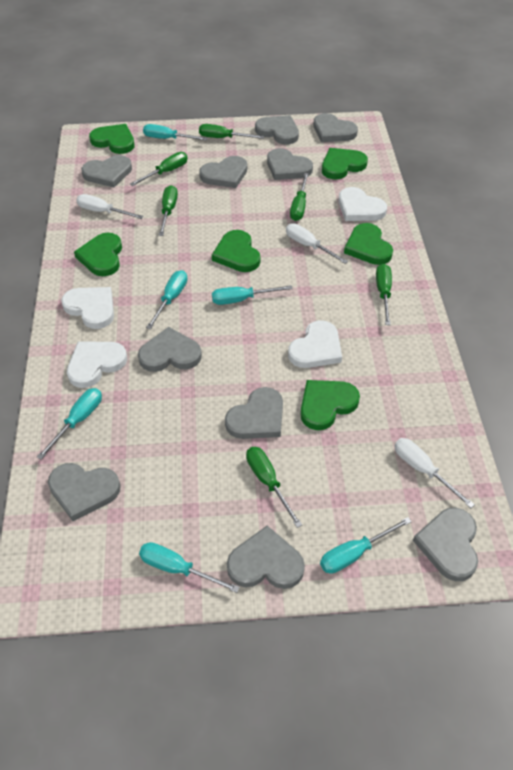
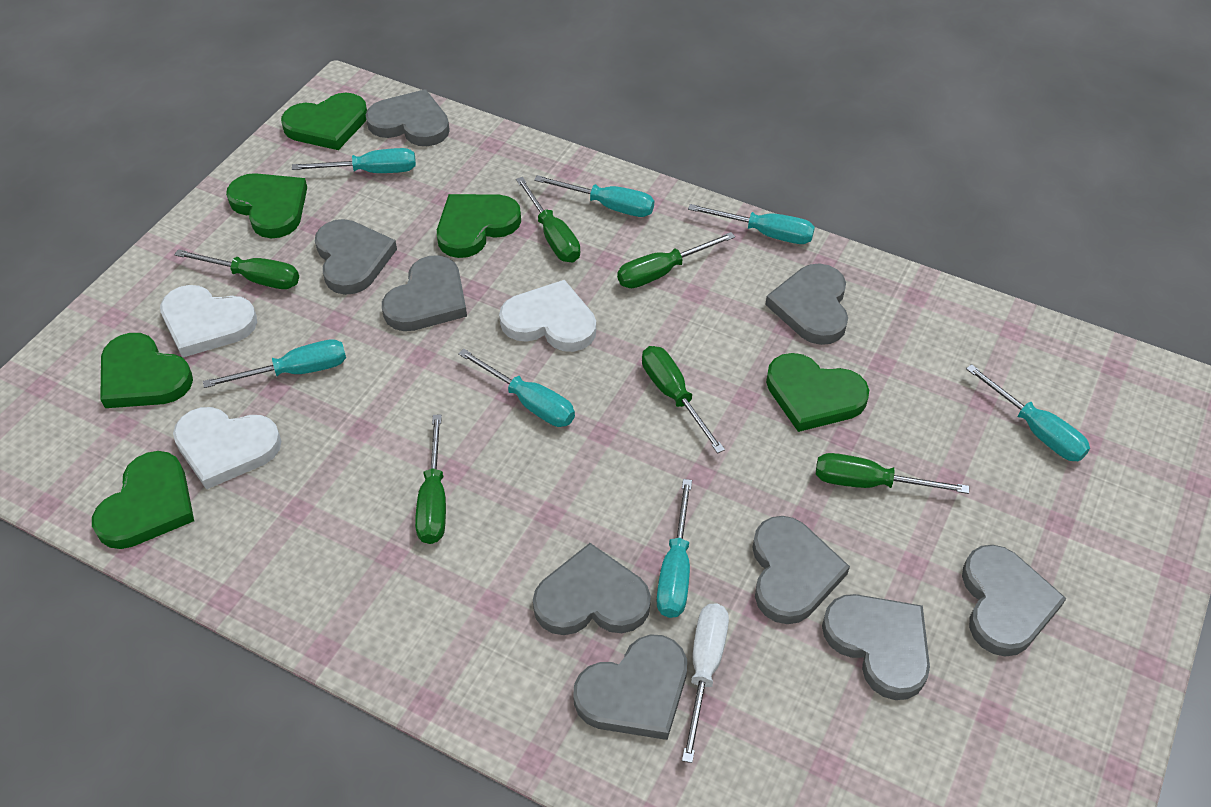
grey heart: 10 -> 9
turquoise screwdriver: 6 -> 7
white heart: 4 -> 3
white screwdriver: 3 -> 1

